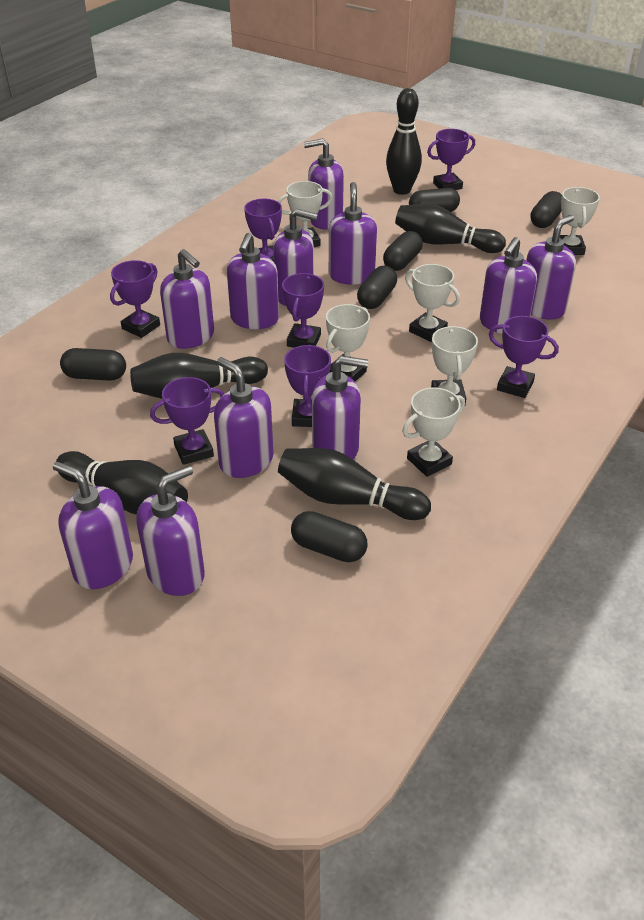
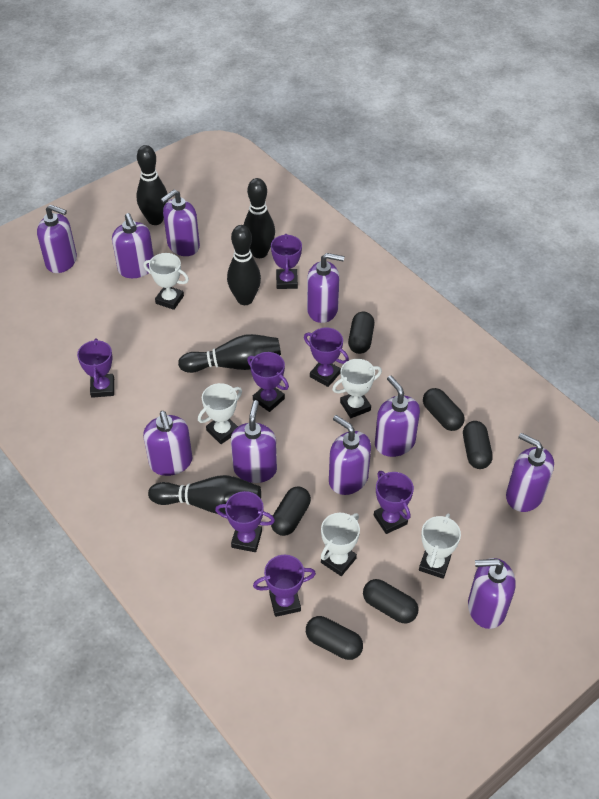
purple soap dispenser: 11 -> 10
white trophy: 6 -> 5

